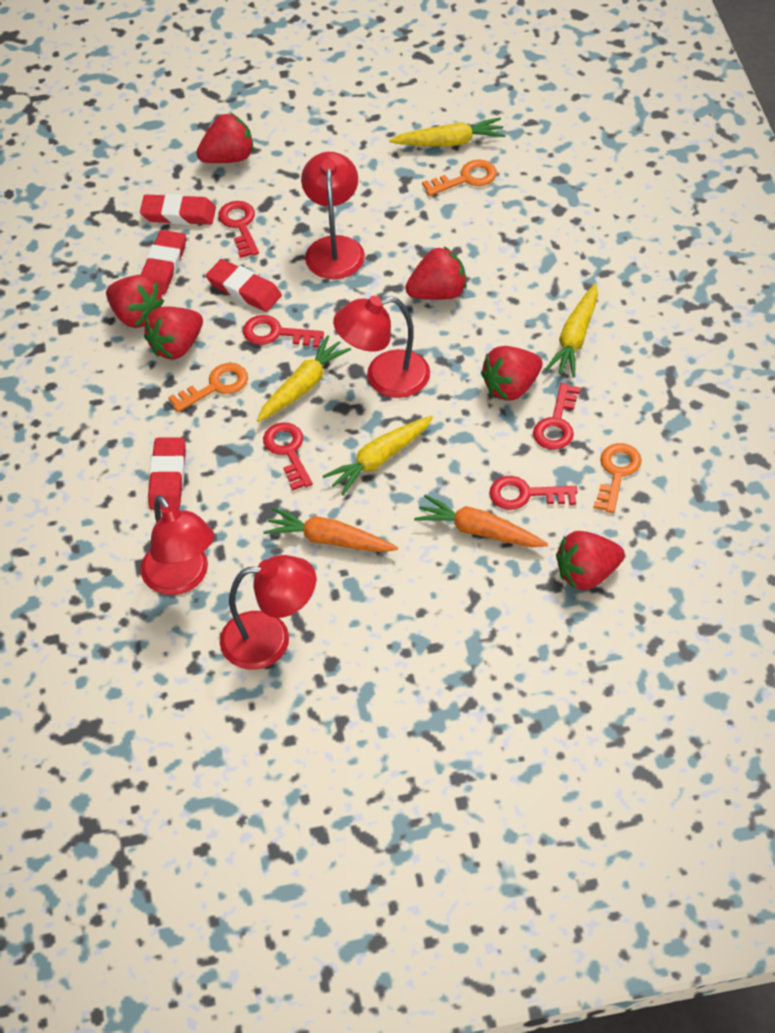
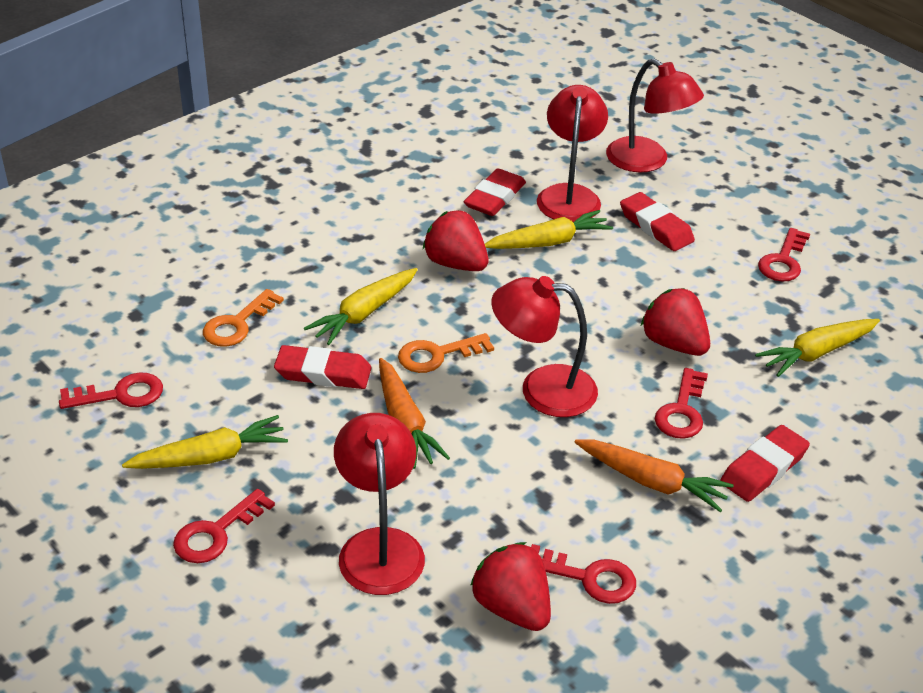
orange key: 3 -> 2
red strawberry: 6 -> 3

